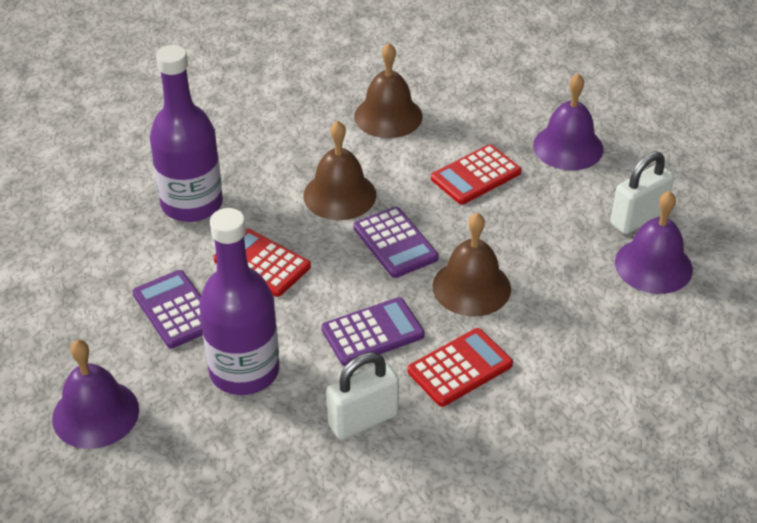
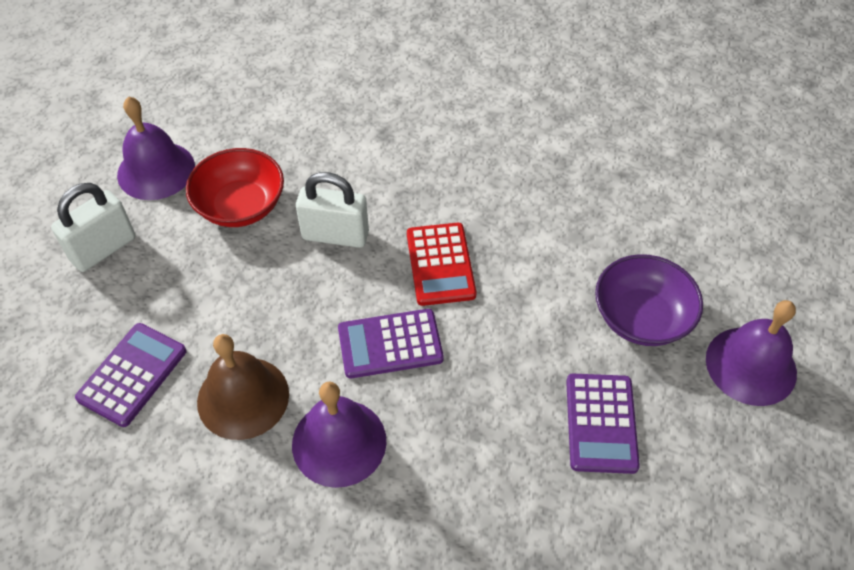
brown bell: 3 -> 1
purple bottle: 2 -> 0
purple bowl: 0 -> 1
red bowl: 0 -> 1
red calculator: 3 -> 1

